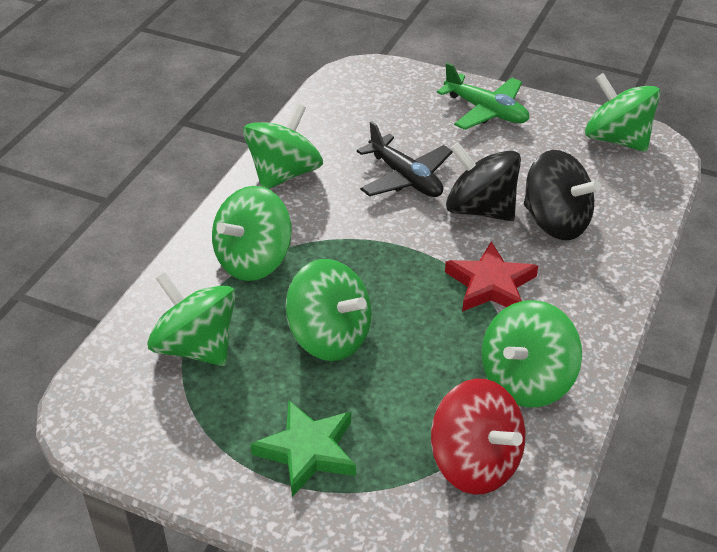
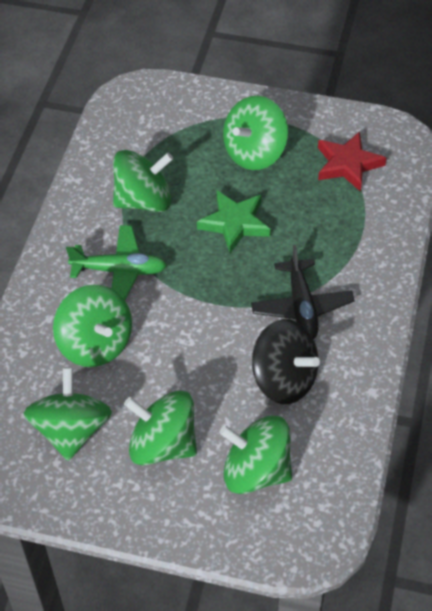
black spinning top: 2 -> 1
red spinning top: 1 -> 0

